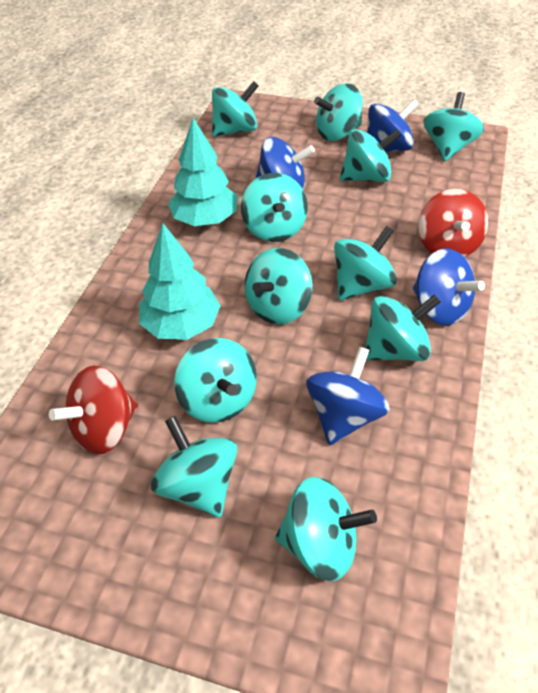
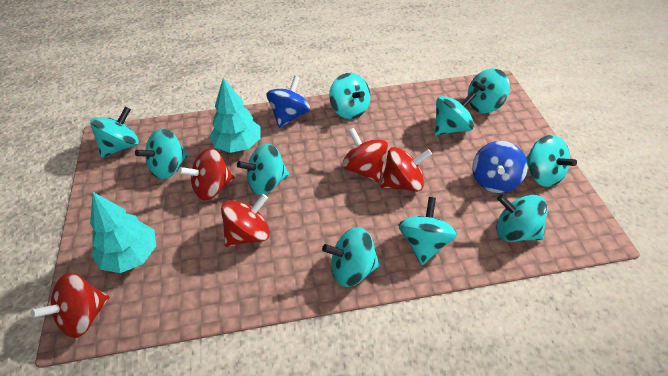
blue spinning top: 4 -> 2
red spinning top: 2 -> 5
turquoise spinning top: 11 -> 10

